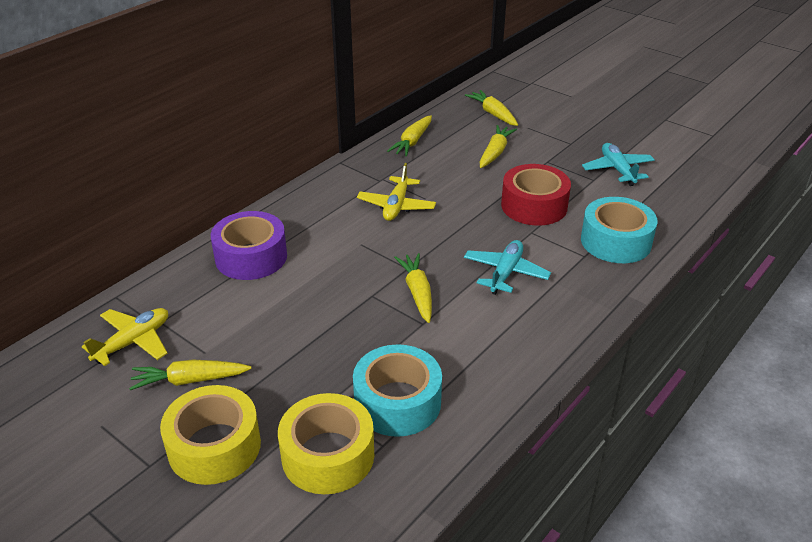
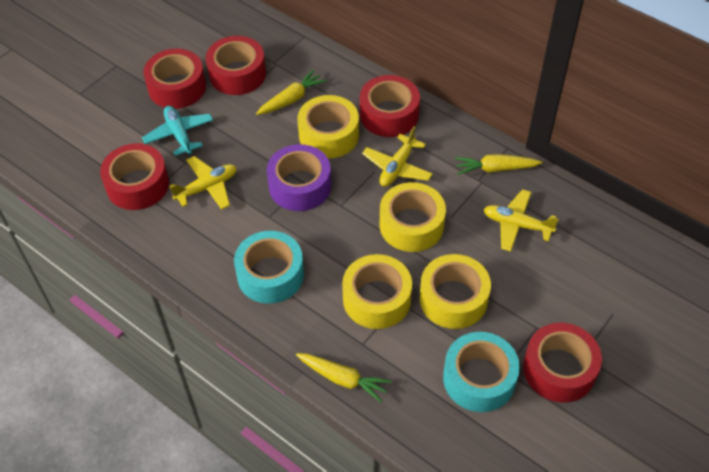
red tape: 1 -> 5
turquoise plane: 2 -> 1
yellow carrot: 5 -> 3
yellow plane: 2 -> 3
yellow tape: 2 -> 4

